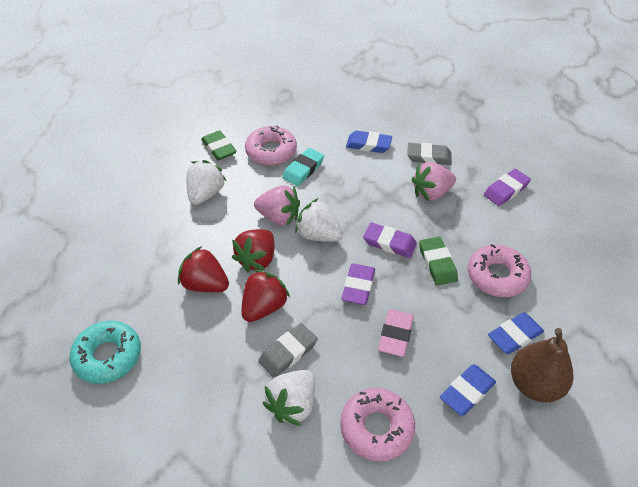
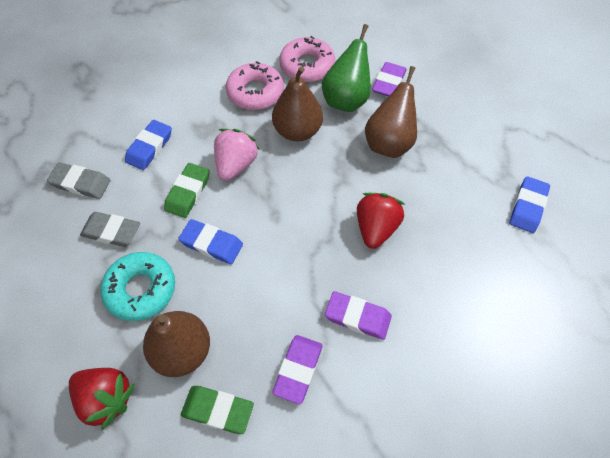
brown pear: 1 -> 3
green pear: 0 -> 1
pink donut: 3 -> 2
pink eraser: 1 -> 0
pink strawberry: 2 -> 1
red strawberry: 3 -> 2
turquoise eraser: 1 -> 0
white strawberry: 3 -> 0

